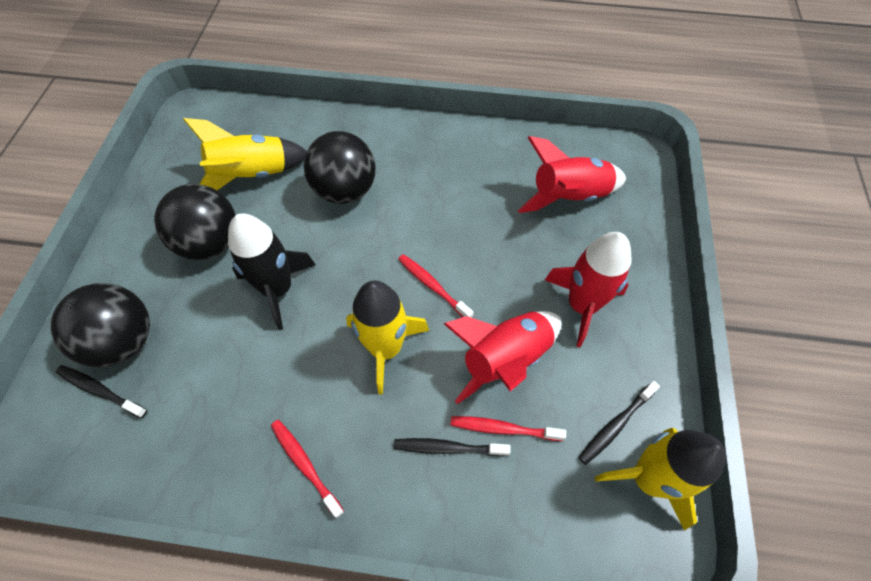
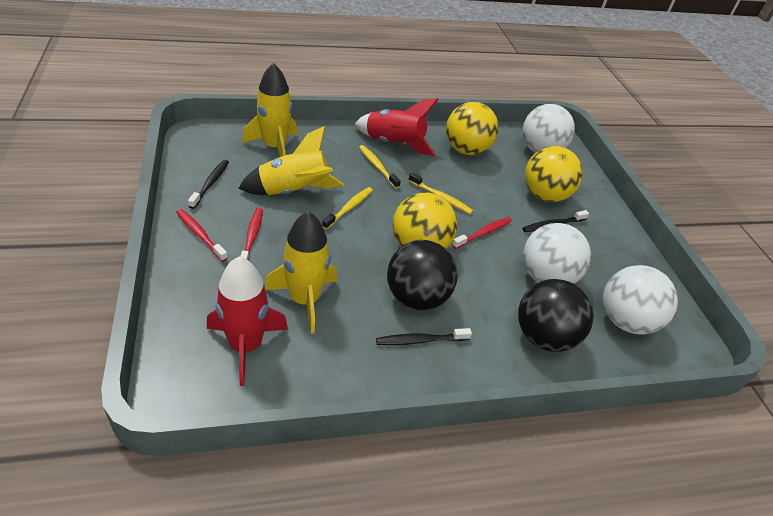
black ball: 3 -> 2
black rocket: 1 -> 0
red rocket: 3 -> 2
white ball: 0 -> 3
yellow ball: 0 -> 3
yellow toothbrush: 0 -> 3

